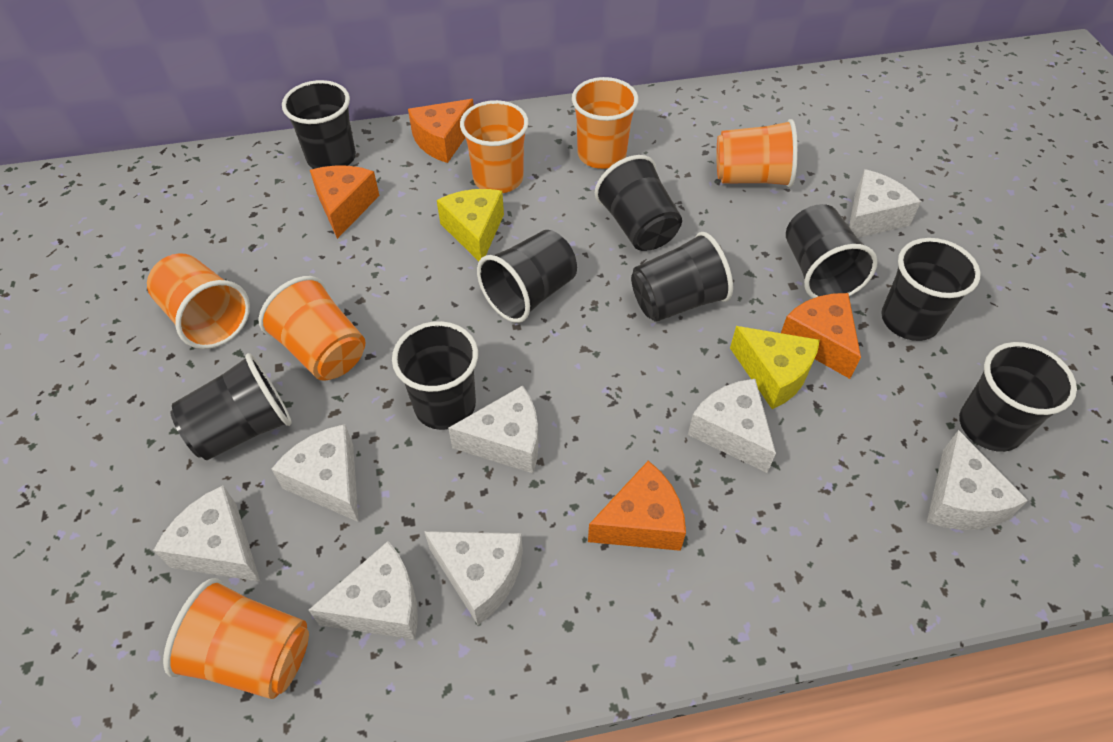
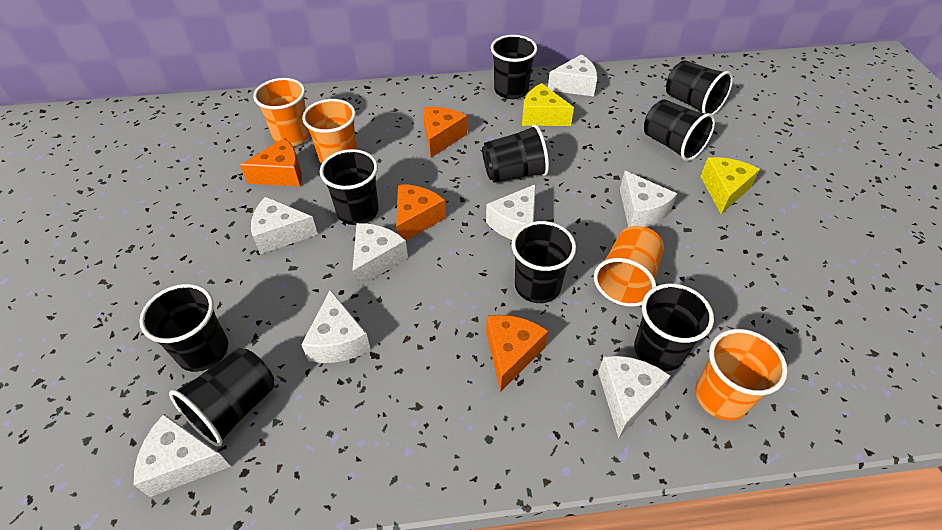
orange cup: 6 -> 4

